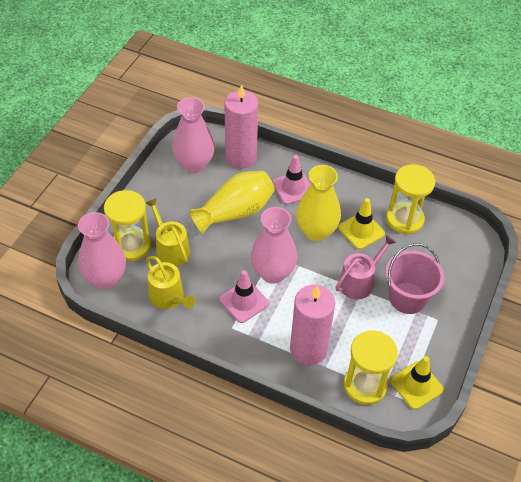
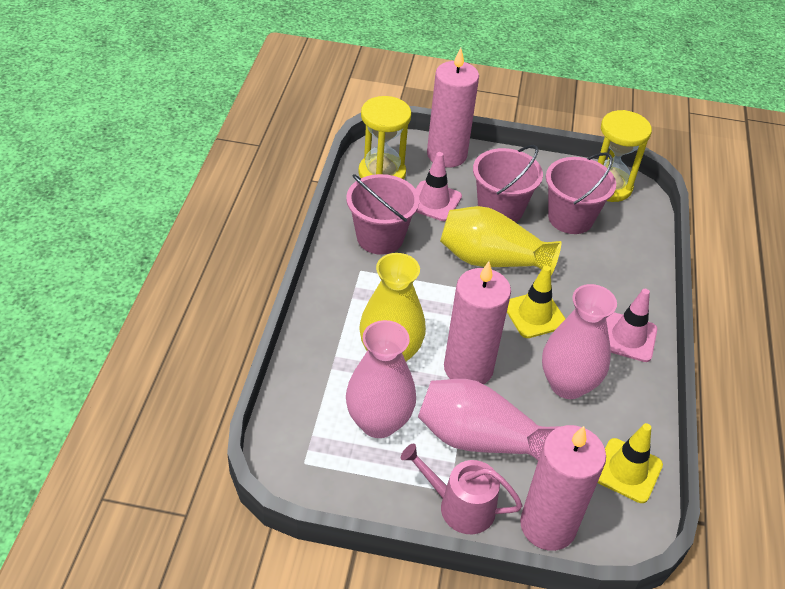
pink bucket: 1 -> 3
pink candle: 2 -> 3
yellow hourglass: 3 -> 2
yellow watering can: 2 -> 0

